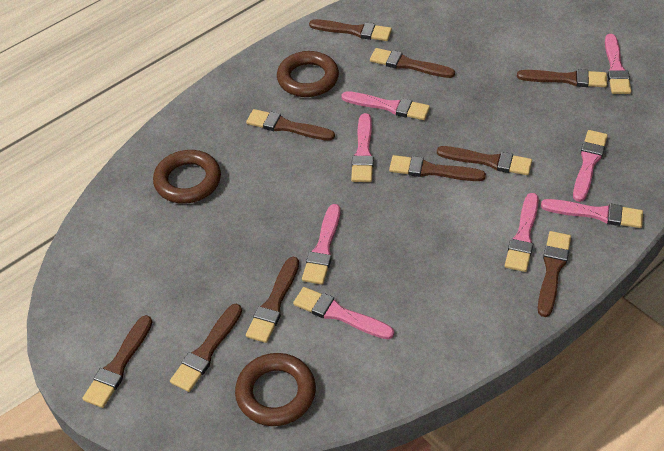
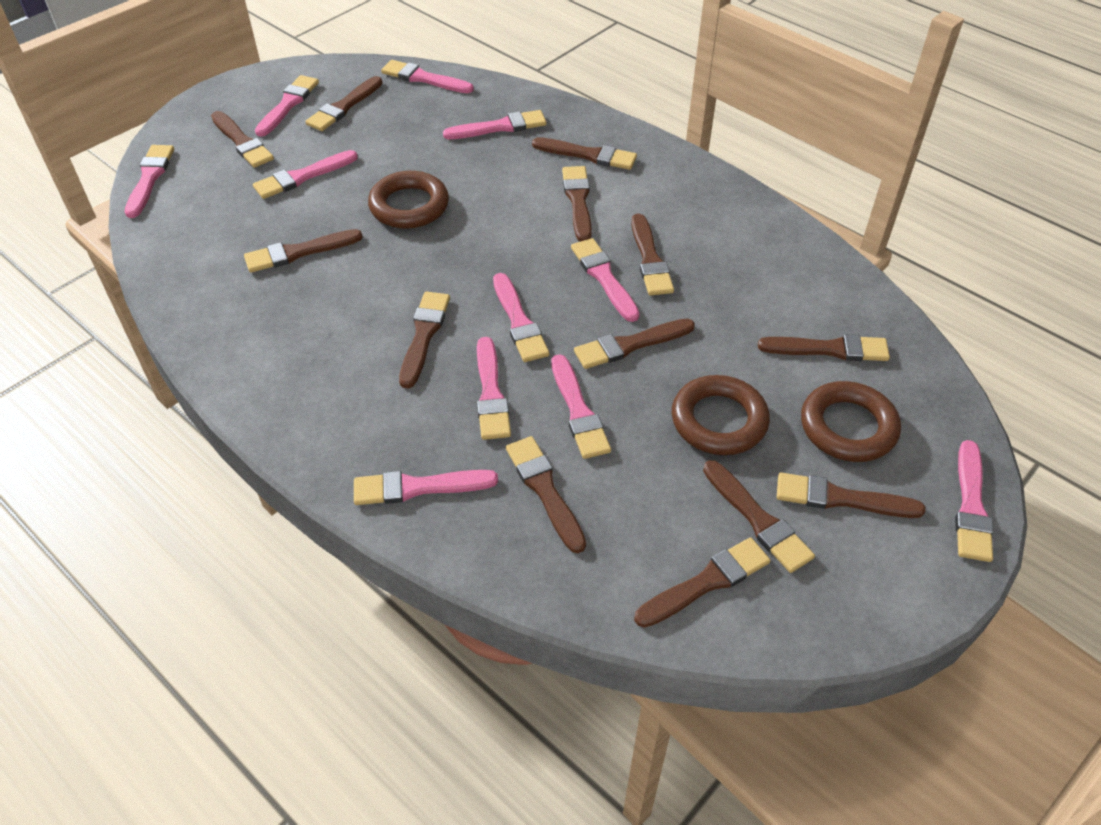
brown brush: 10 -> 13
pink brush: 8 -> 11

